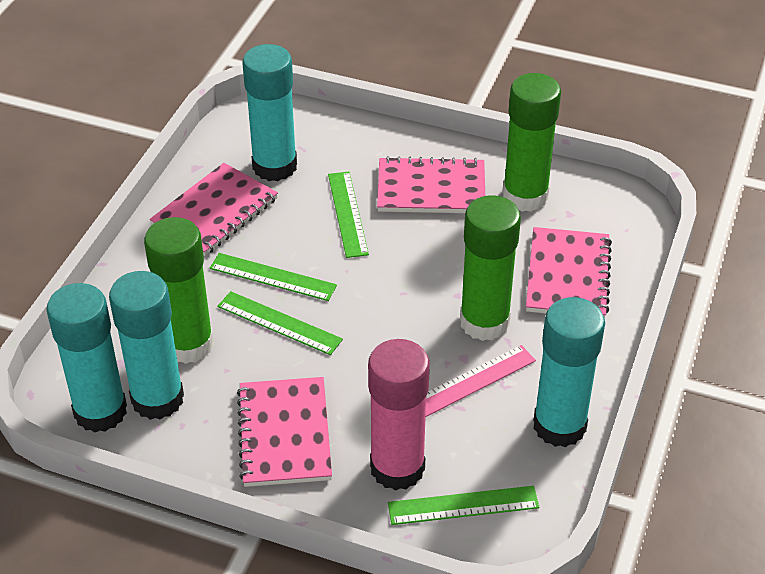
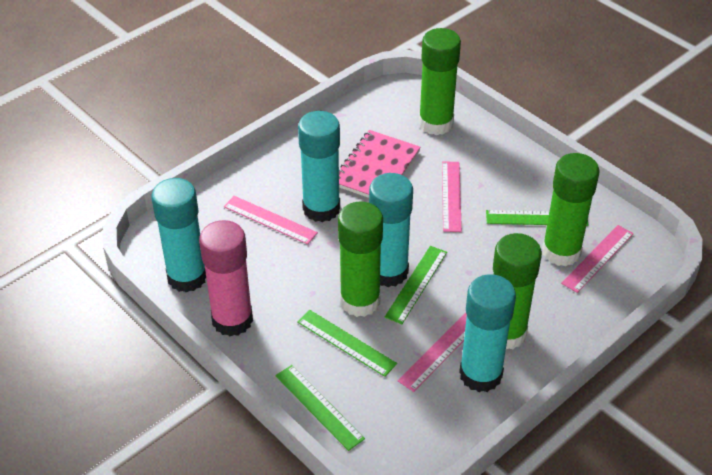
green glue stick: 3 -> 4
pink notebook: 4 -> 1
pink ruler: 1 -> 4

